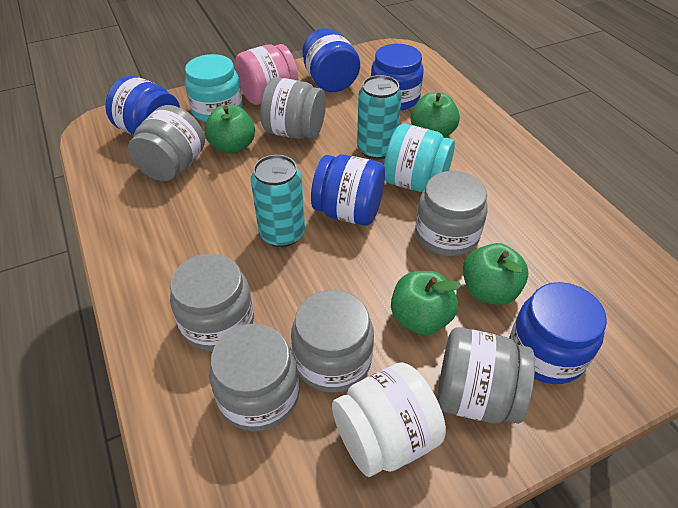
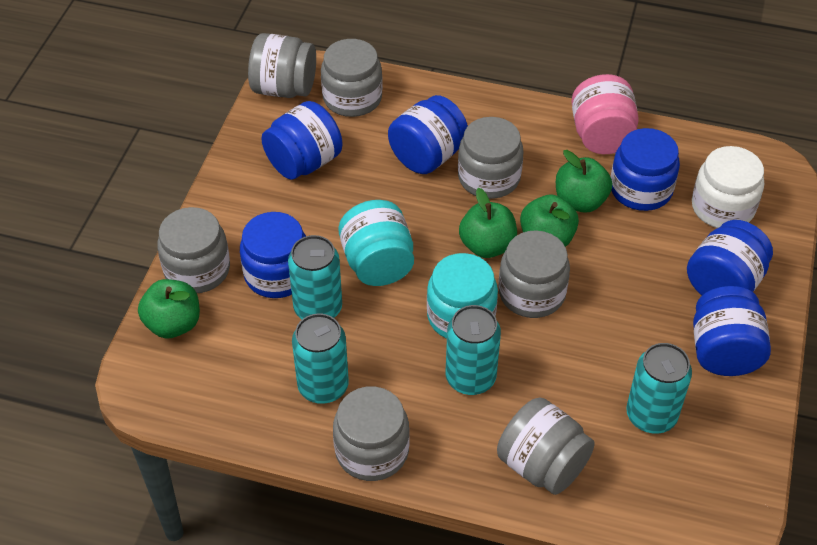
blue jar: 5 -> 6
turquoise can: 2 -> 4

